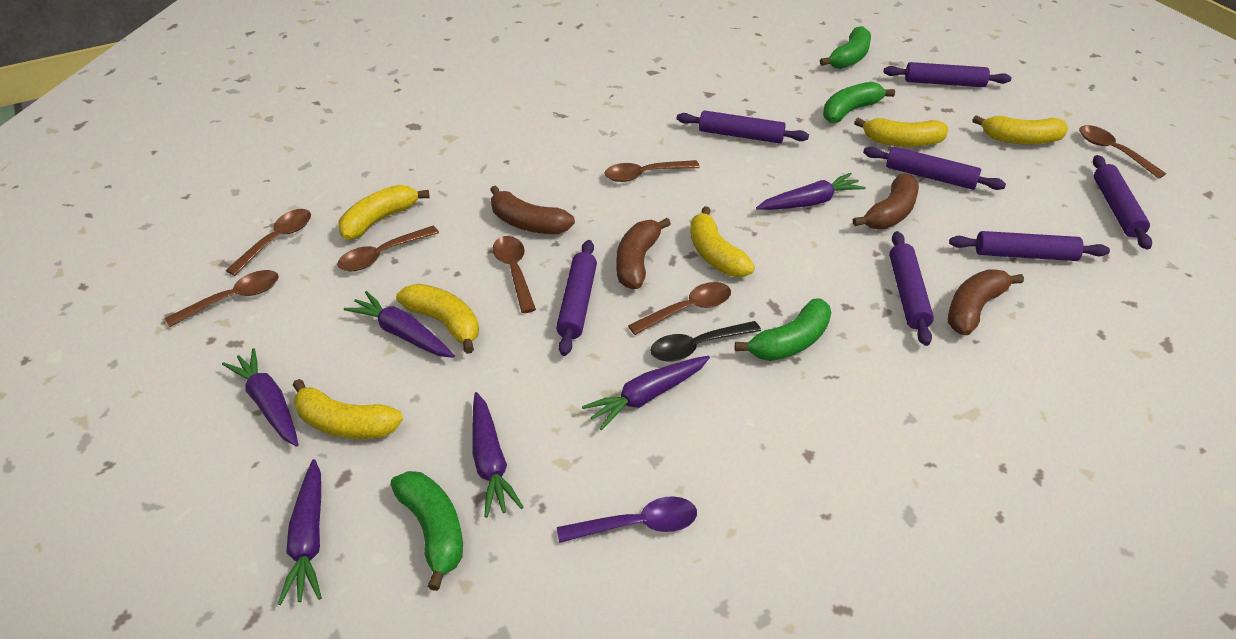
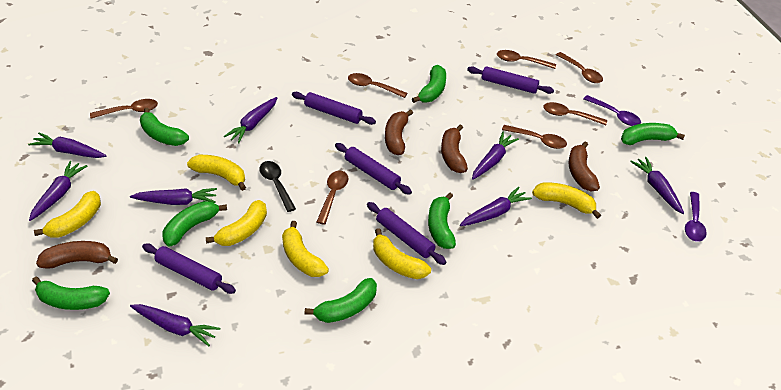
green banana: 4 -> 7
purple carrot: 6 -> 8
purple rolling pin: 7 -> 5
purple spoon: 1 -> 2

